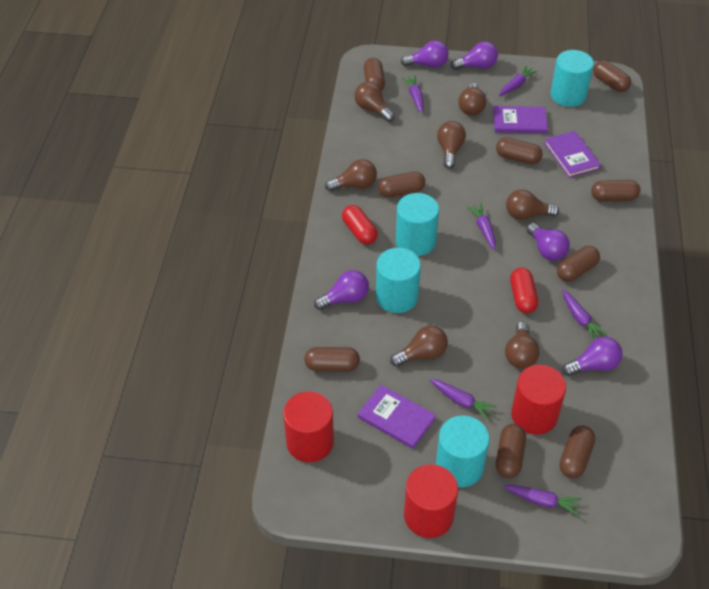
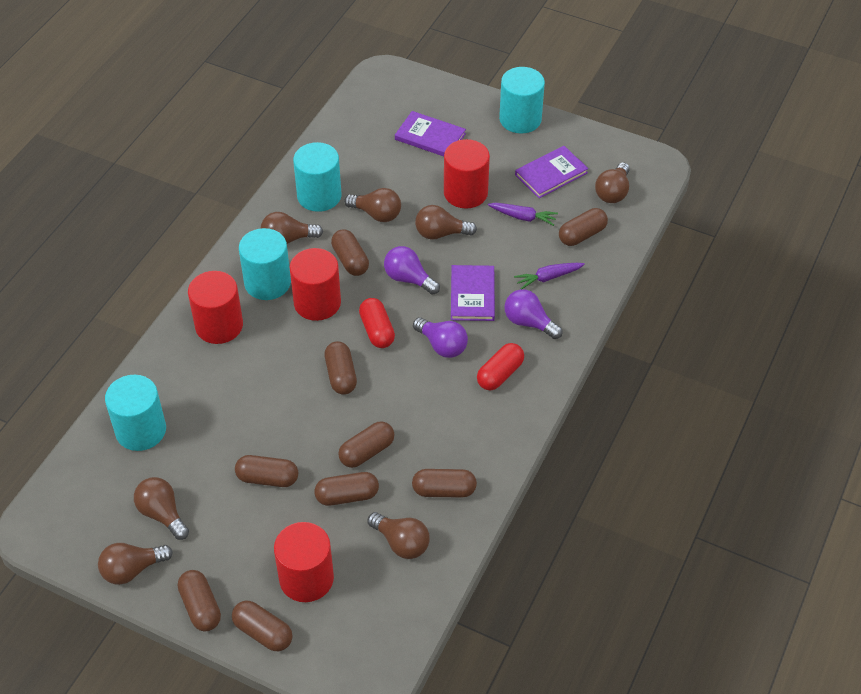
purple carrot: 6 -> 2
purple light bulb: 5 -> 3
red cylinder: 3 -> 4

